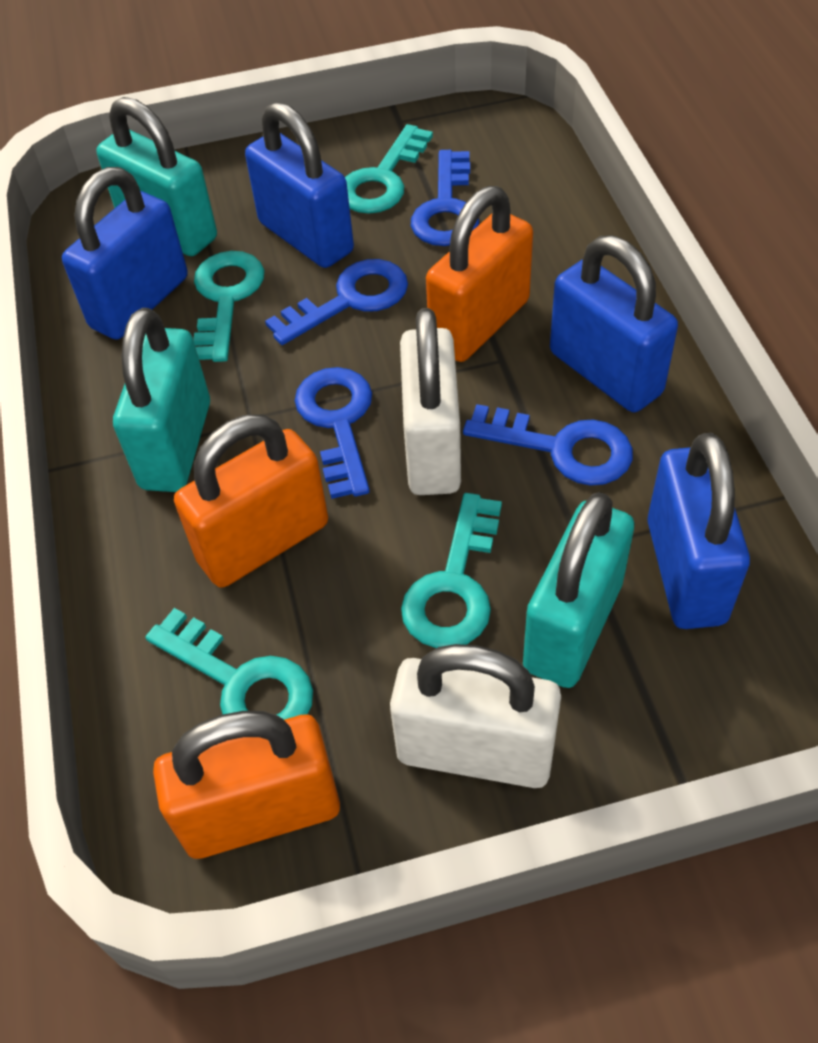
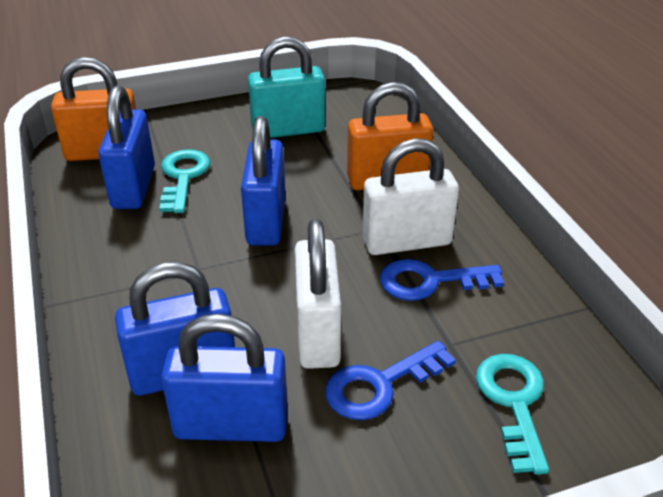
blue key: 4 -> 2
orange padlock: 3 -> 2
turquoise key: 4 -> 2
turquoise padlock: 3 -> 1

